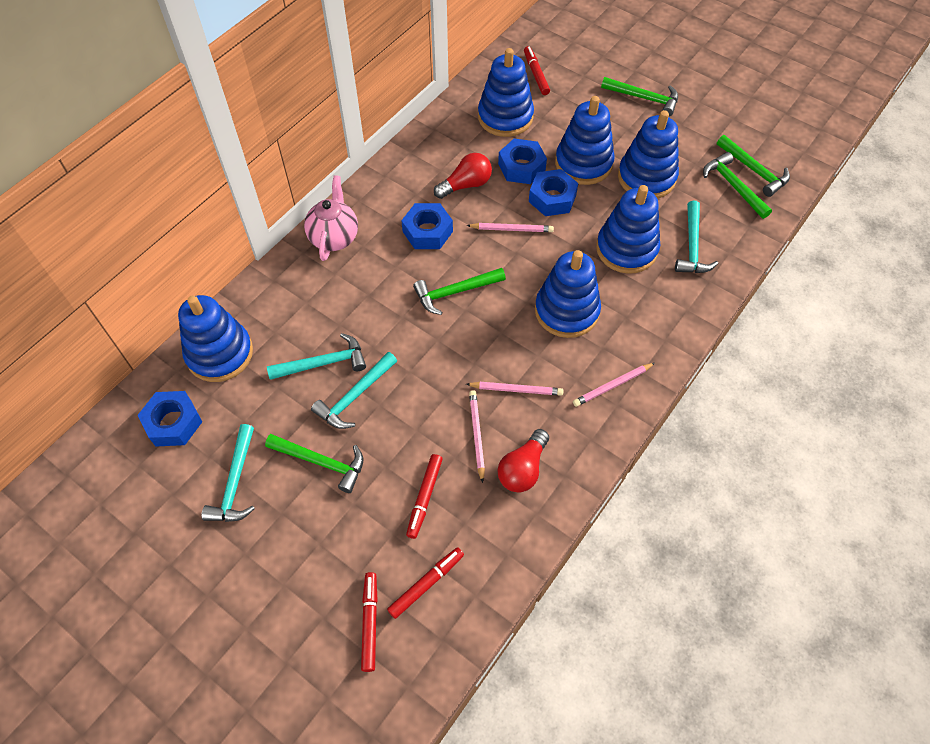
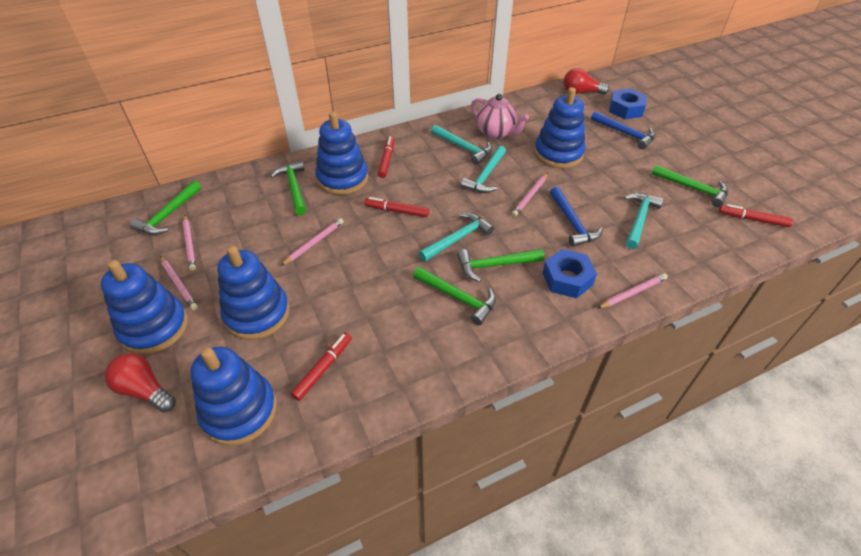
blue hammer: 0 -> 2
blue nut: 4 -> 2
blue stacking toy: 6 -> 5
pink pencil: 4 -> 5

